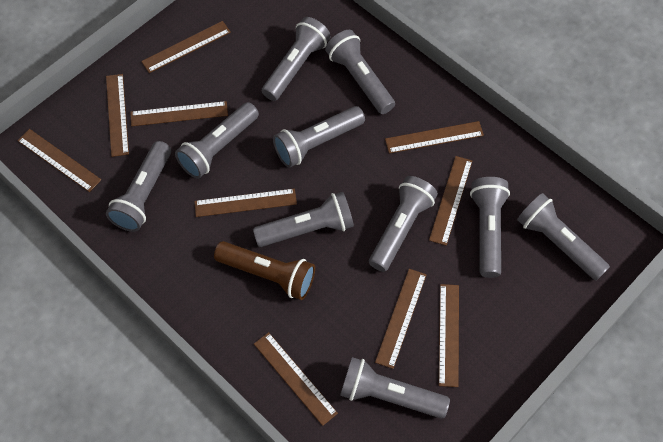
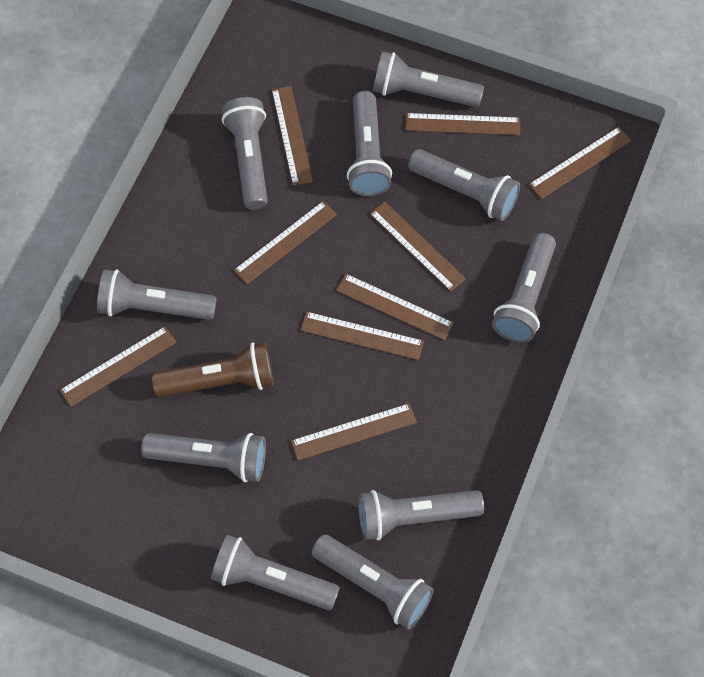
brown ruler: 10 -> 9

